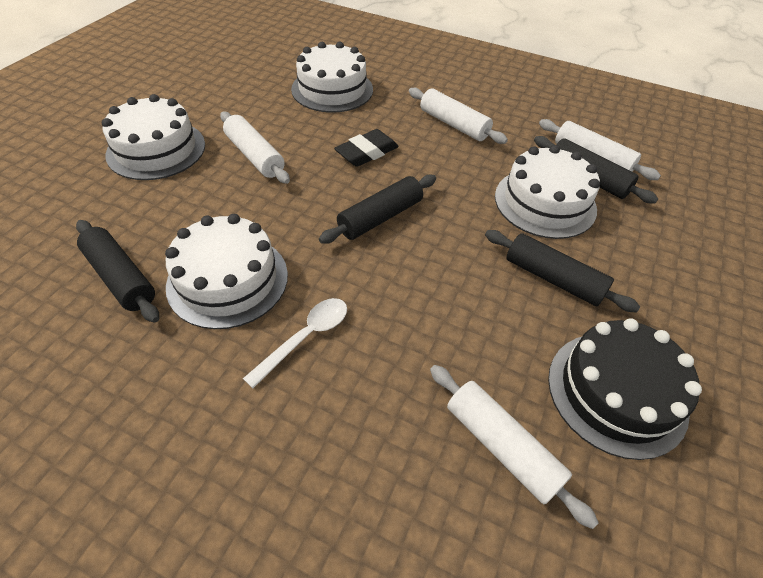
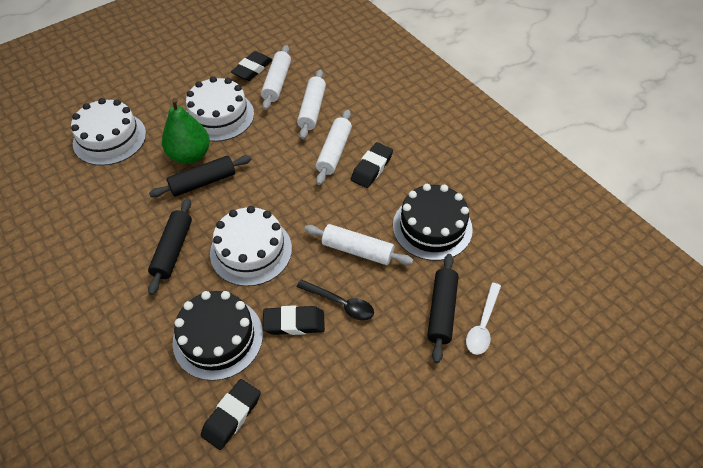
black cake: 1 -> 2
black eraser: 1 -> 4
black rolling pin: 4 -> 3
black spoon: 0 -> 1
green pear: 0 -> 1
white cake: 4 -> 3

